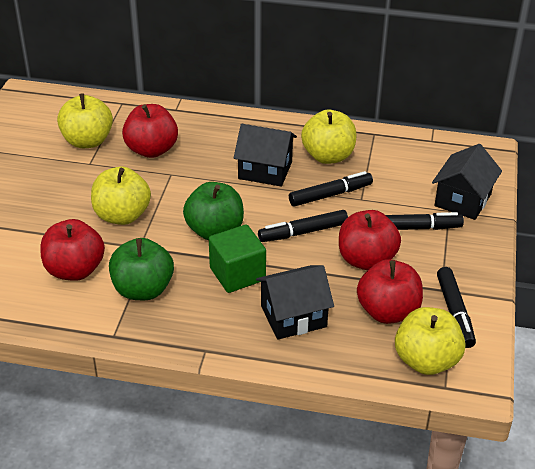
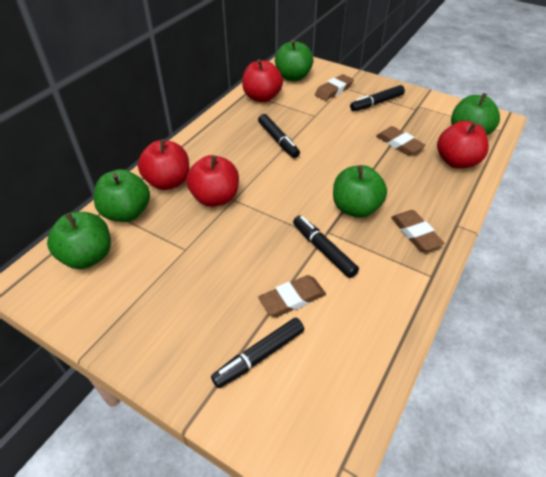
black house: 3 -> 0
brown eraser: 0 -> 4
green apple: 2 -> 5
green cube: 1 -> 0
yellow apple: 4 -> 0

